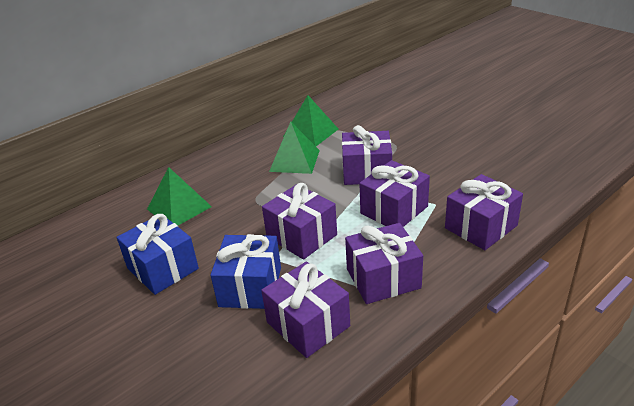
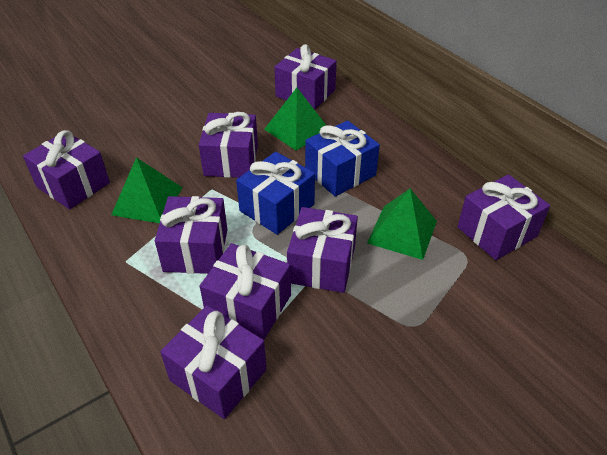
purple gift: 6 -> 8

